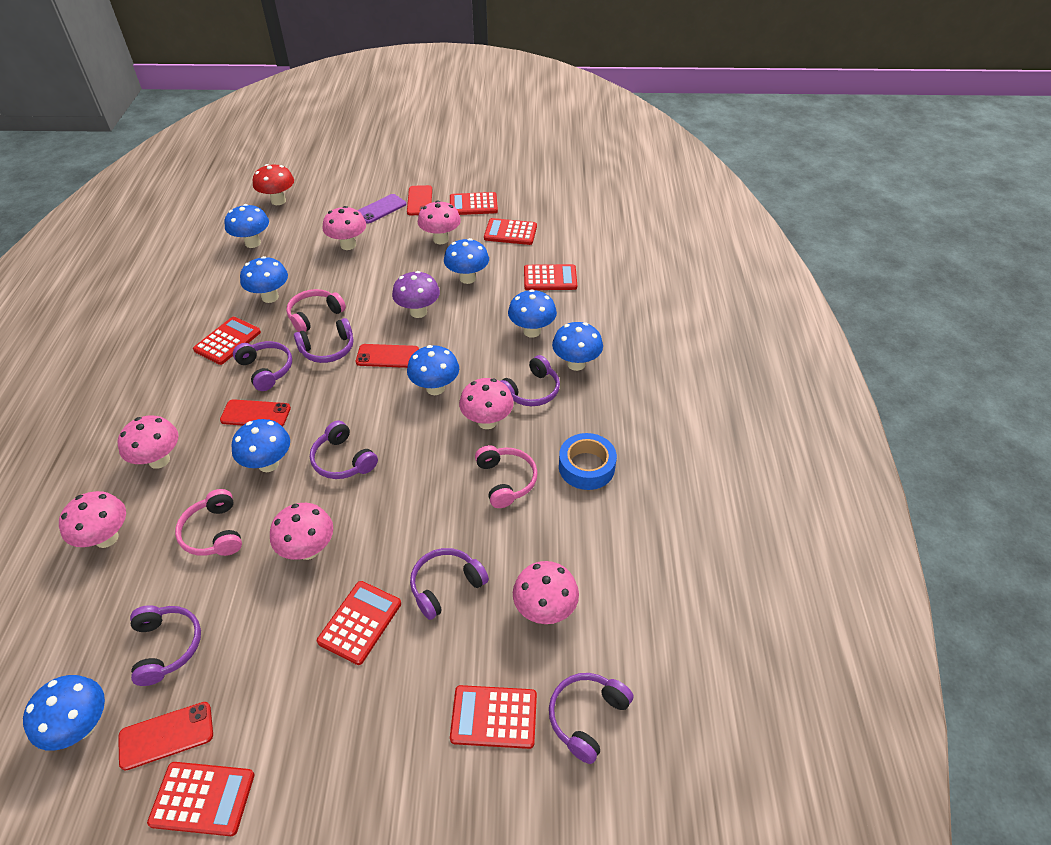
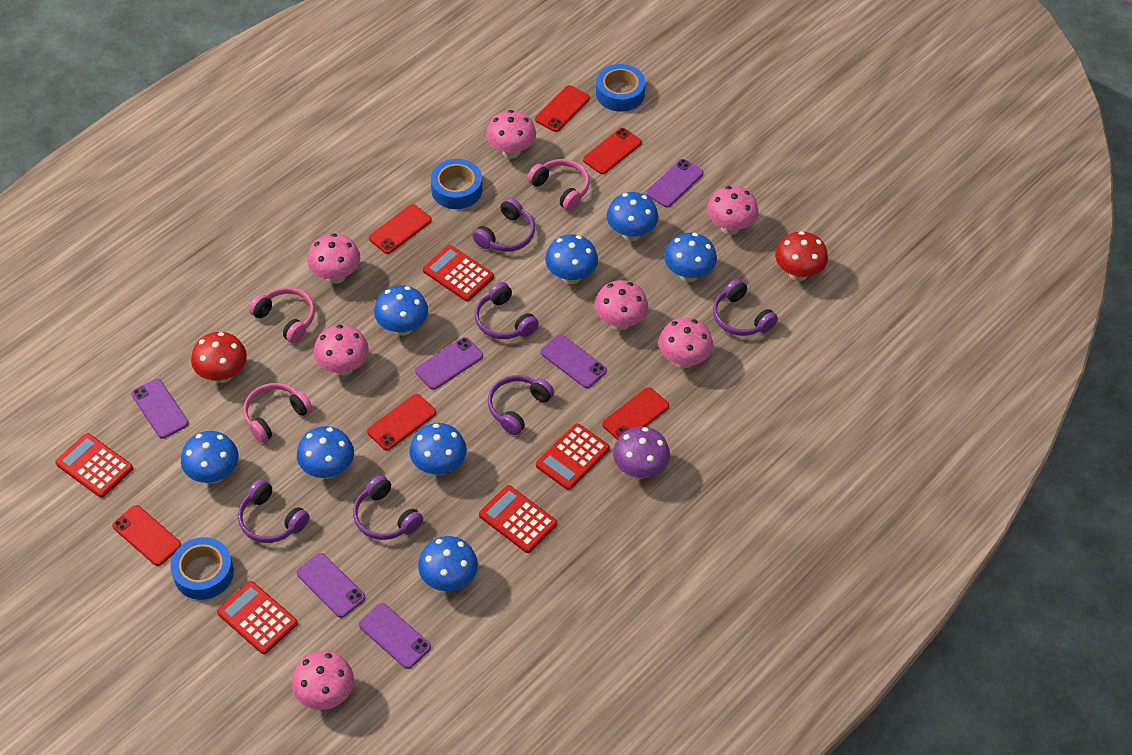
blue tape: 1 -> 3
purple headphones: 7 -> 6
purple phone: 1 -> 6
red calculator: 7 -> 5
red mushroom: 1 -> 2
red phone: 4 -> 6

